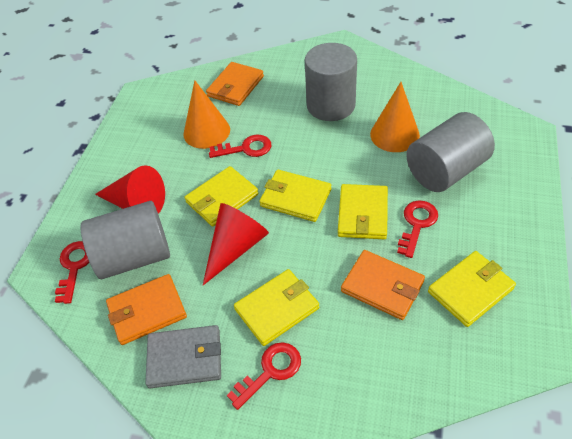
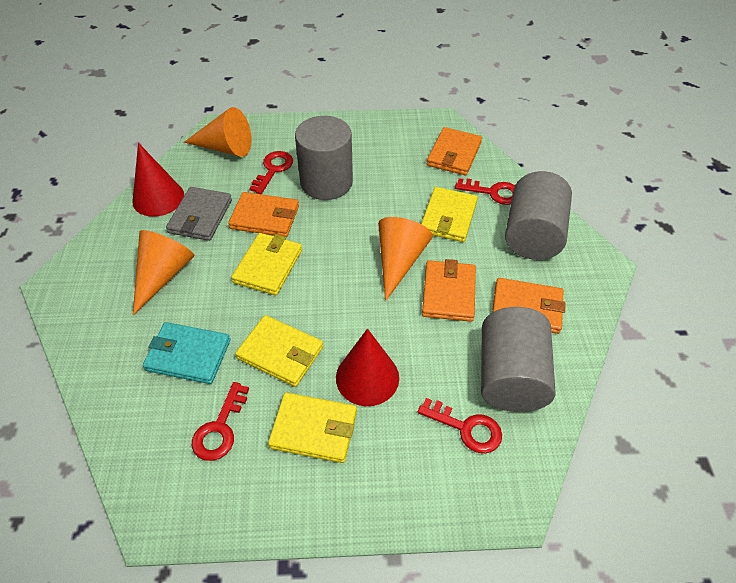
orange cone: 2 -> 3
orange wallet: 3 -> 4
turquoise wallet: 0 -> 1
yellow wallet: 5 -> 4

